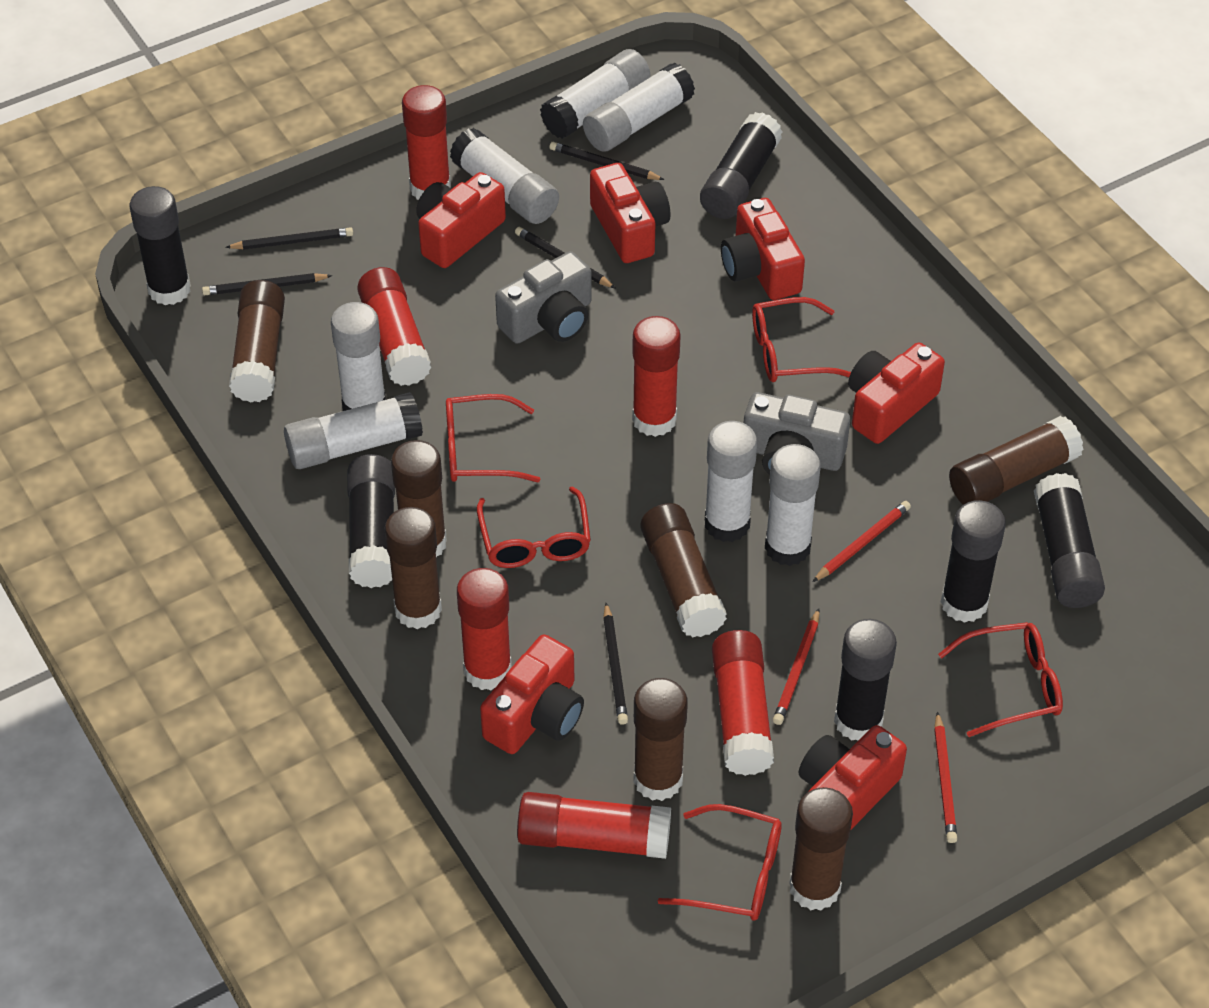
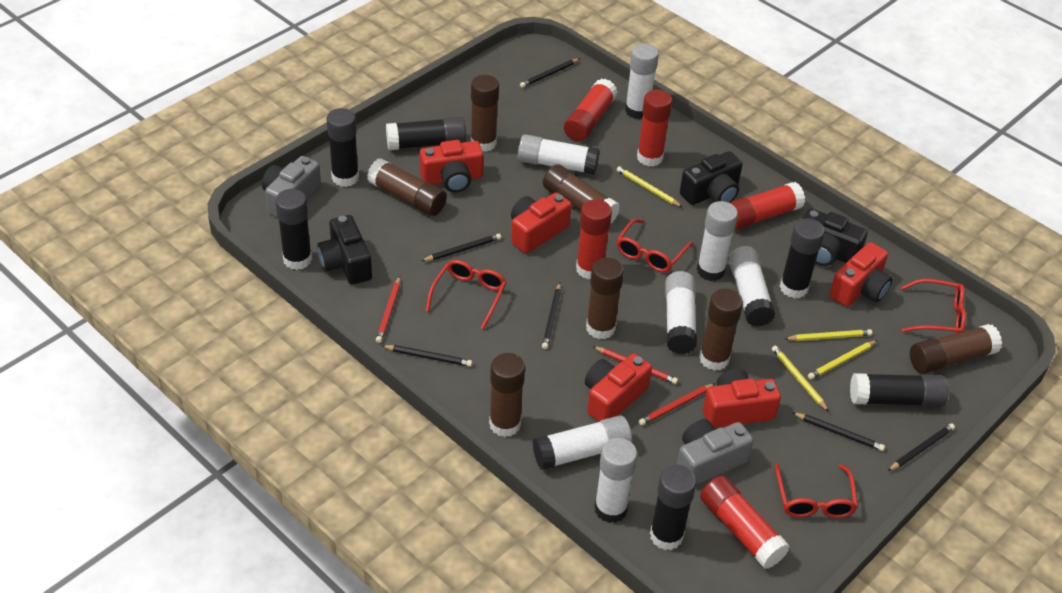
black camera: 0 -> 3
black pencil: 5 -> 6
red camera: 6 -> 5
red glasses: 5 -> 4
red glue stick: 6 -> 5
yellow pencil: 0 -> 4

